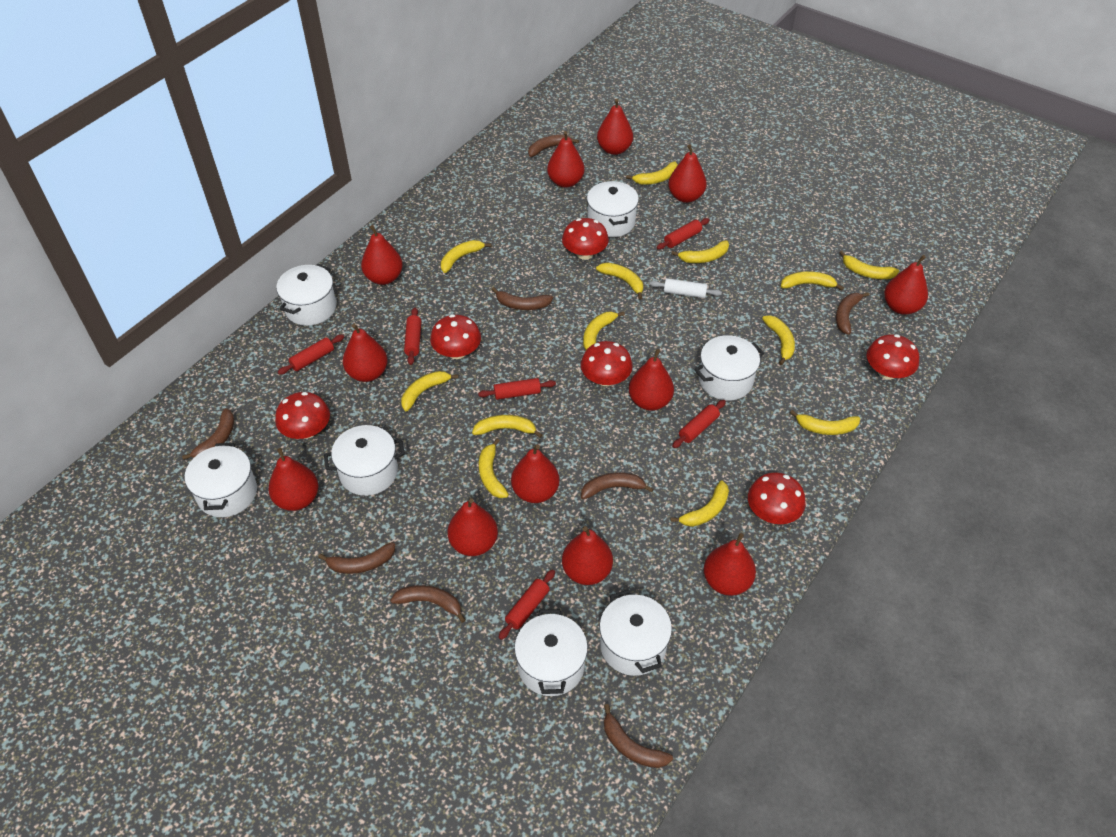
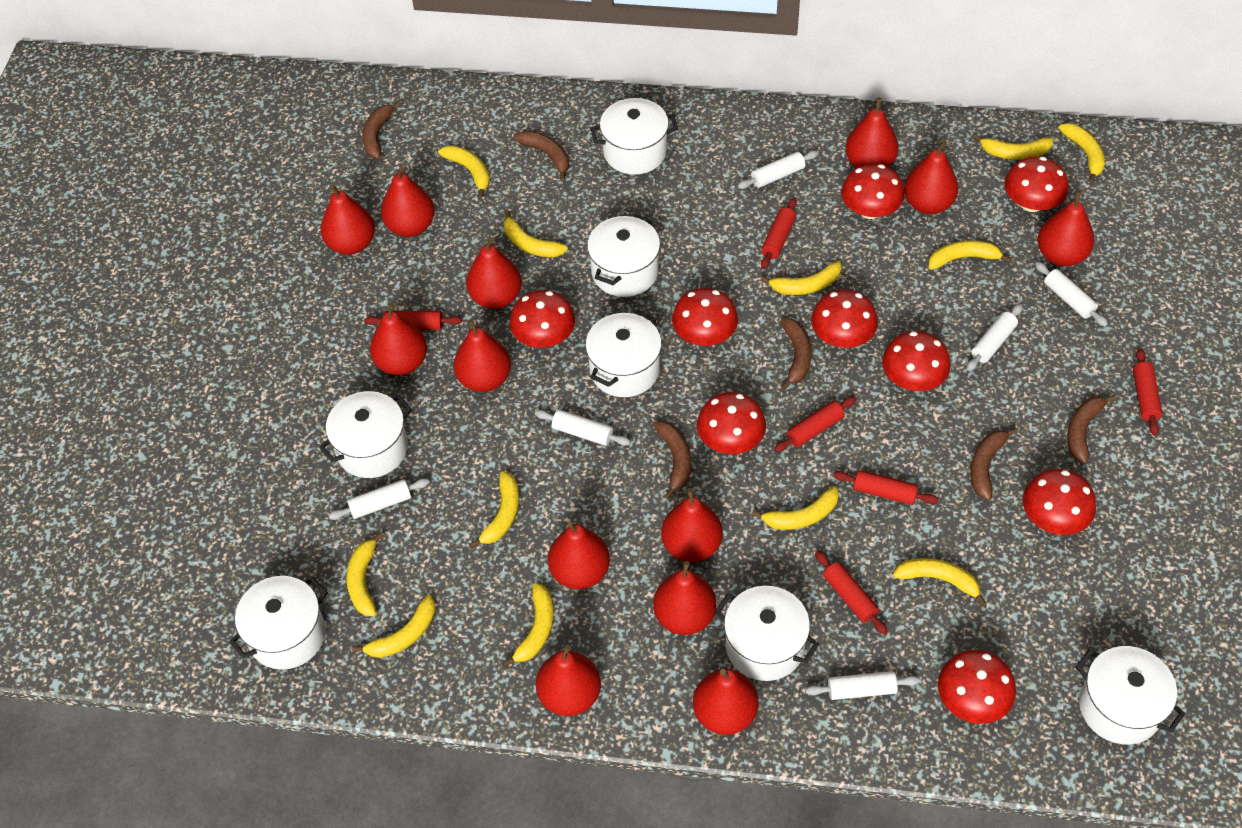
brown banana: 8 -> 6
red mushroom: 6 -> 9
red pear: 12 -> 13
white rolling pin: 1 -> 6
yellow banana: 13 -> 12

